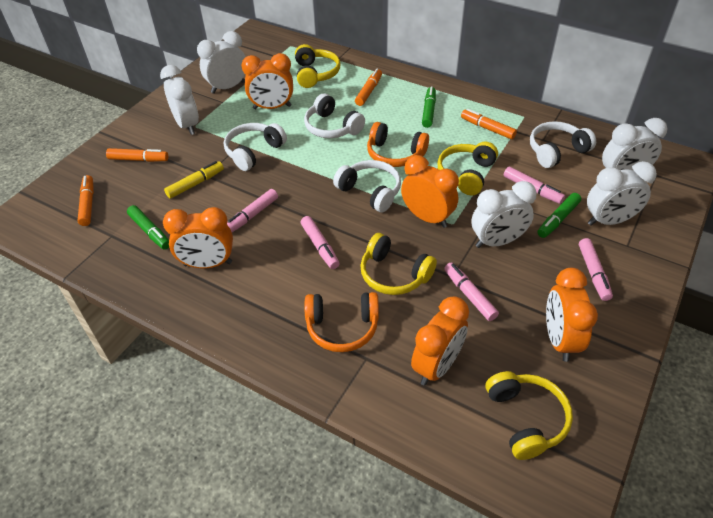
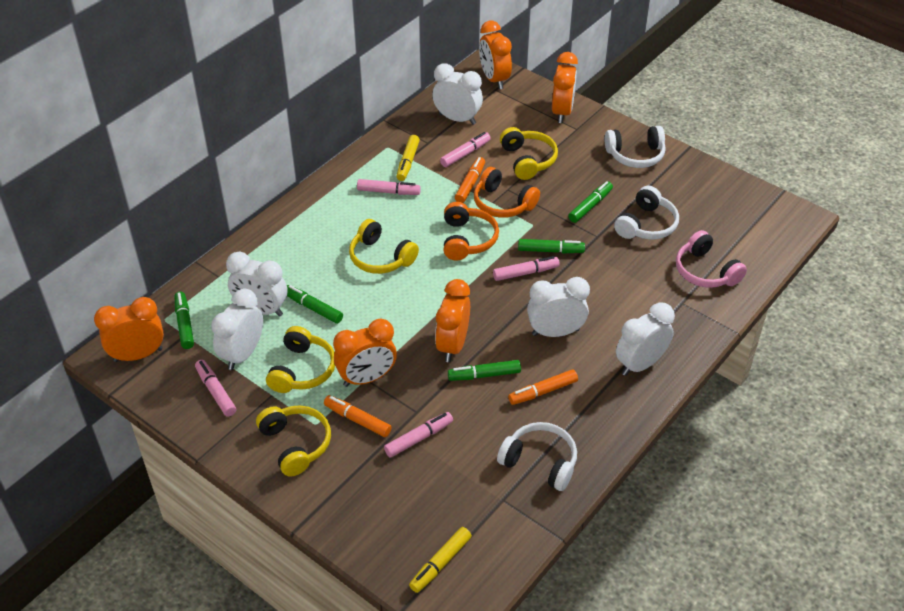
green marker: 3 -> 5
orange marker: 4 -> 3
pink headphones: 0 -> 1
white headphones: 4 -> 3
yellow marker: 1 -> 2

